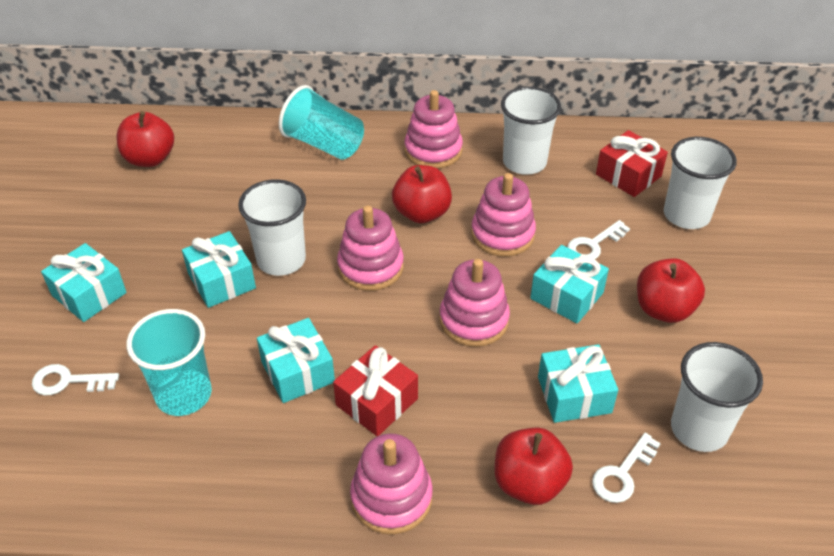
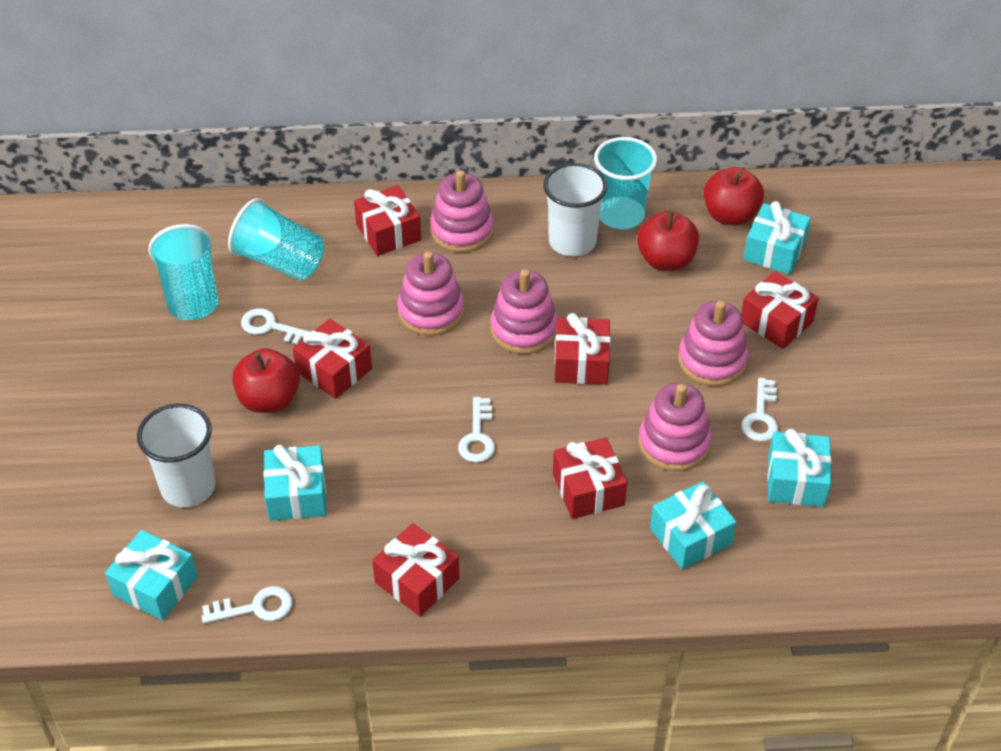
red apple: 4 -> 3
red gift: 2 -> 6
turquoise cup: 2 -> 3
white cup: 4 -> 2
white key: 3 -> 4

